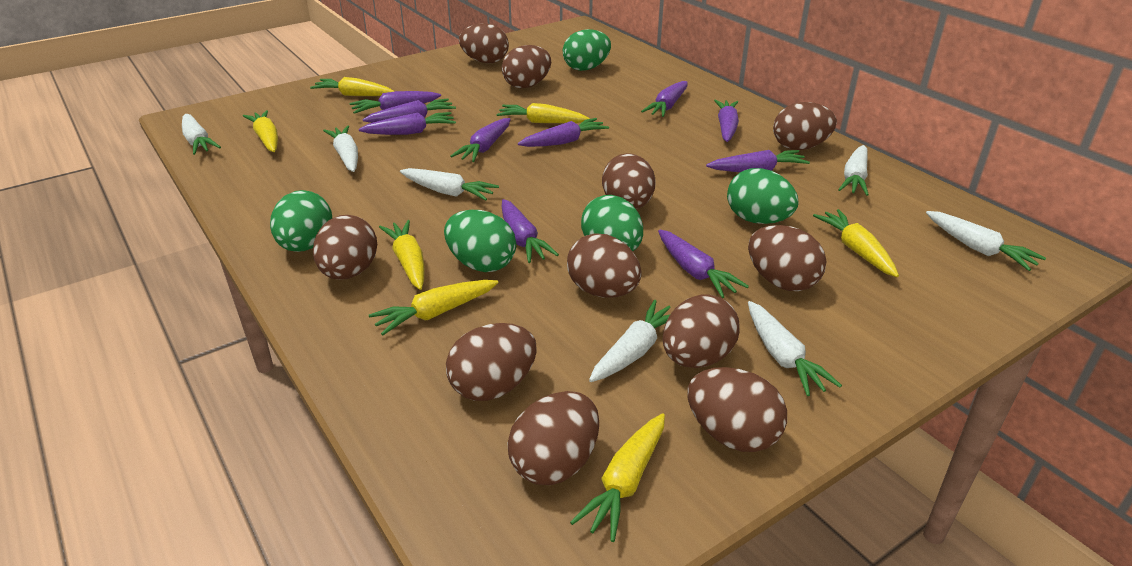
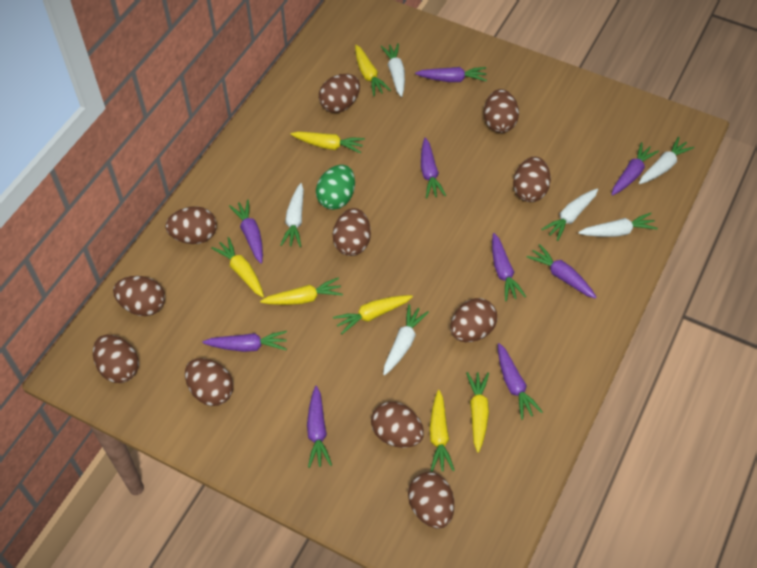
green egg: 5 -> 1
purple carrot: 10 -> 9
white carrot: 7 -> 6

